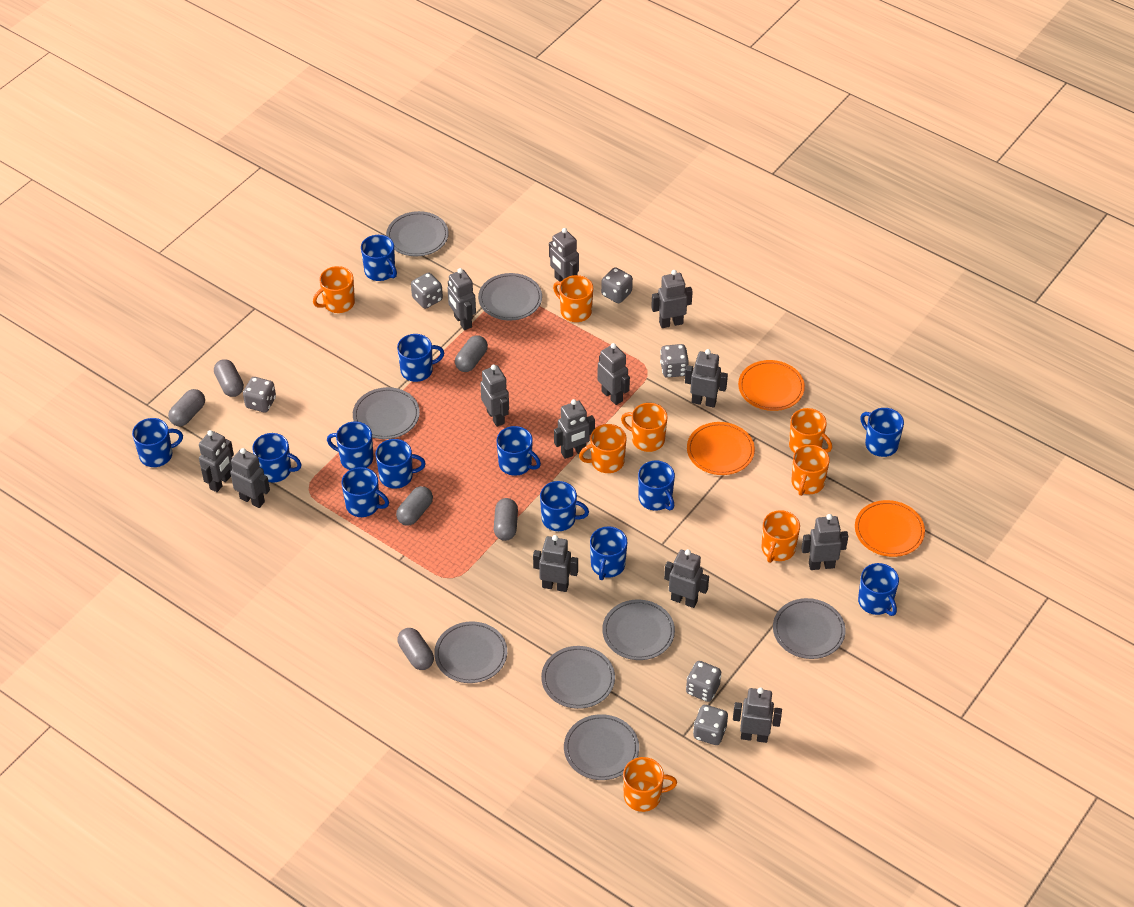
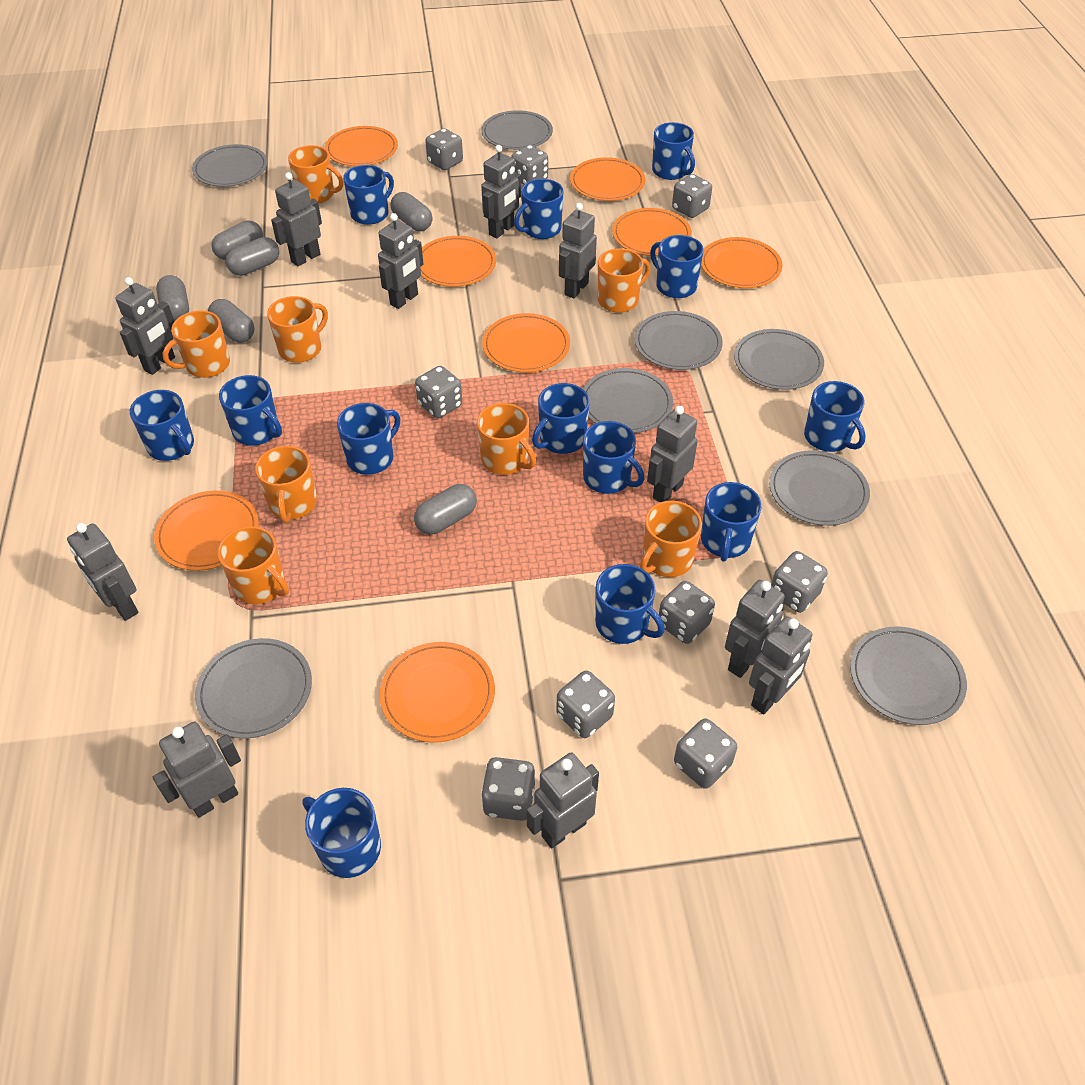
grey dice: 6 -> 9
grey robot: 13 -> 11
orange plate: 3 -> 8

